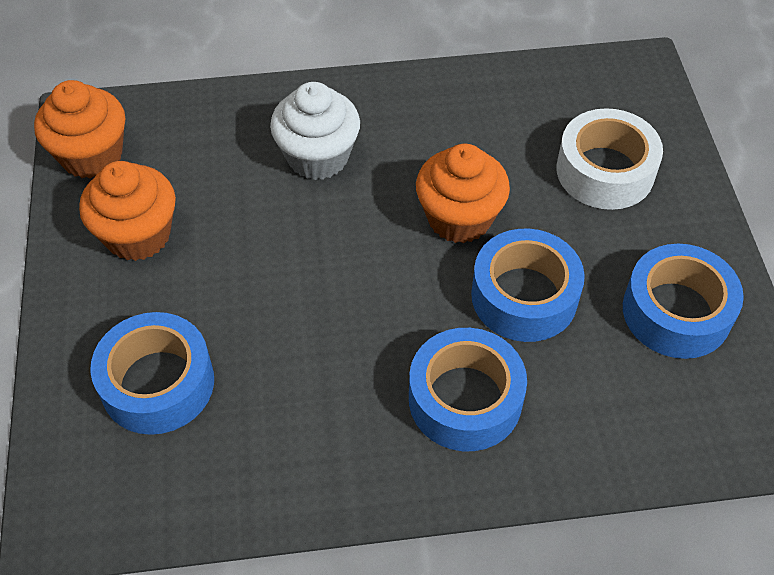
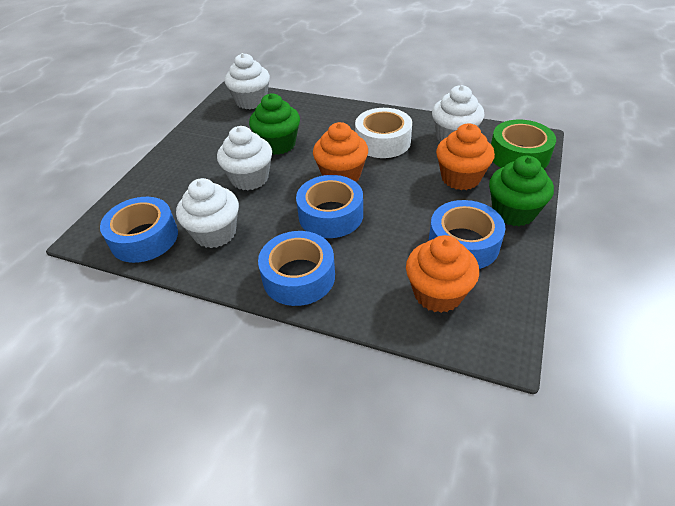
green cupcake: 0 -> 2
green tape: 0 -> 1
white cupcake: 1 -> 4

